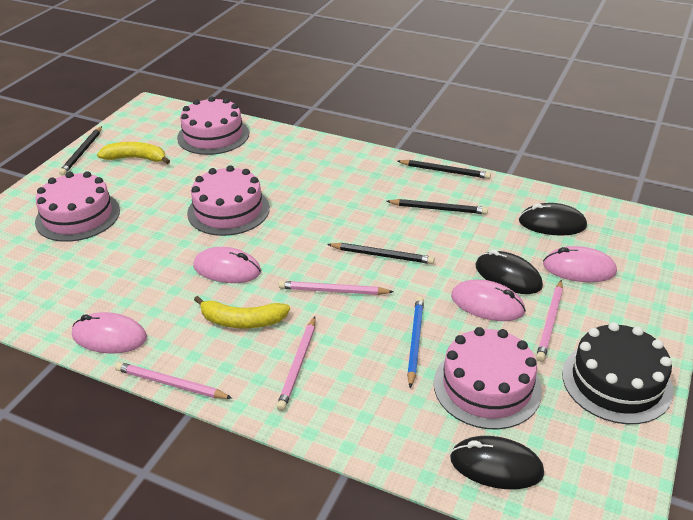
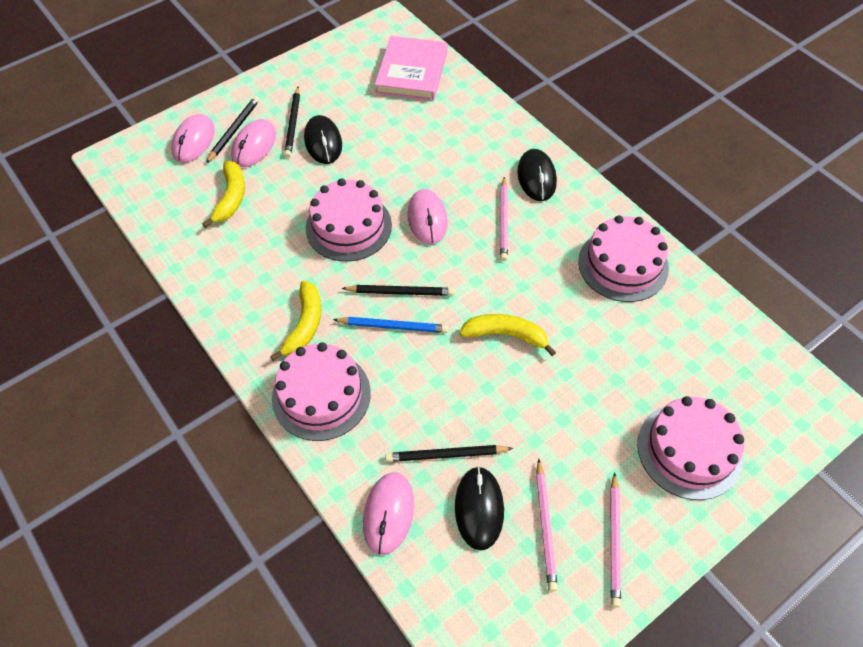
black cake: 1 -> 0
pink book: 0 -> 1
pink pencil: 4 -> 3
yellow banana: 2 -> 3

